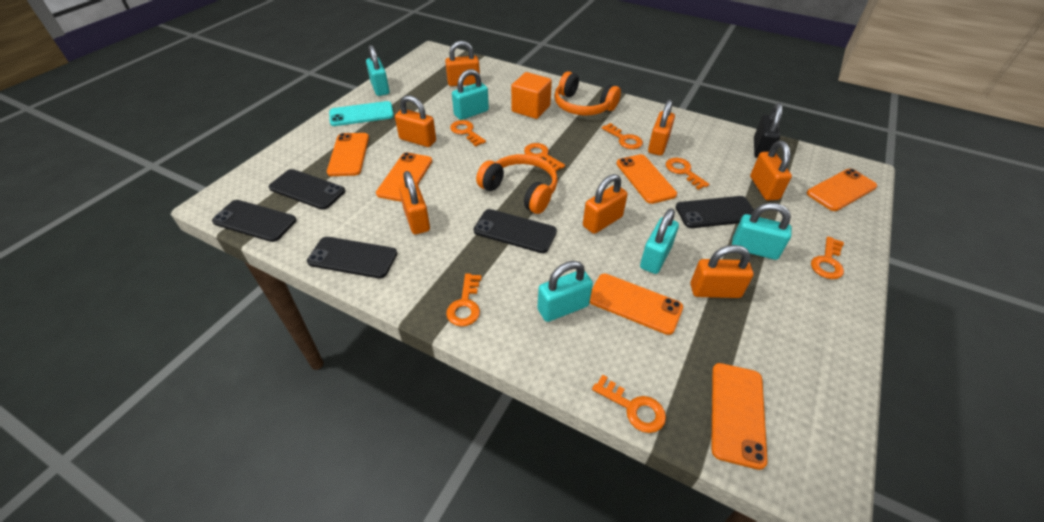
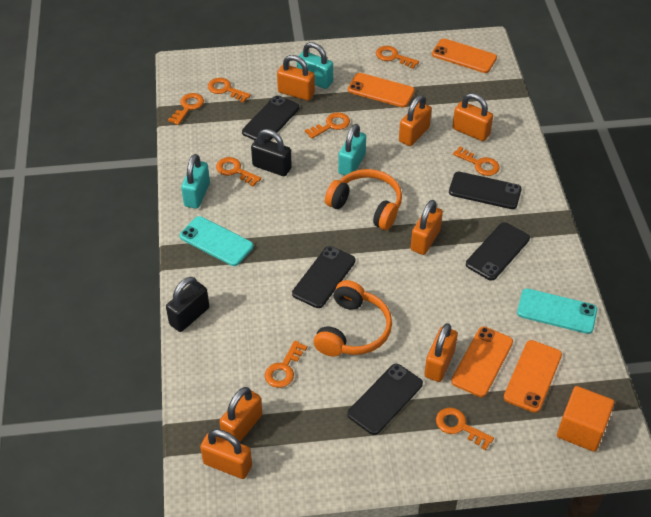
black padlock: 1 -> 2
orange key: 7 -> 8
orange phone: 6 -> 4
turquoise padlock: 5 -> 3
turquoise phone: 1 -> 2

